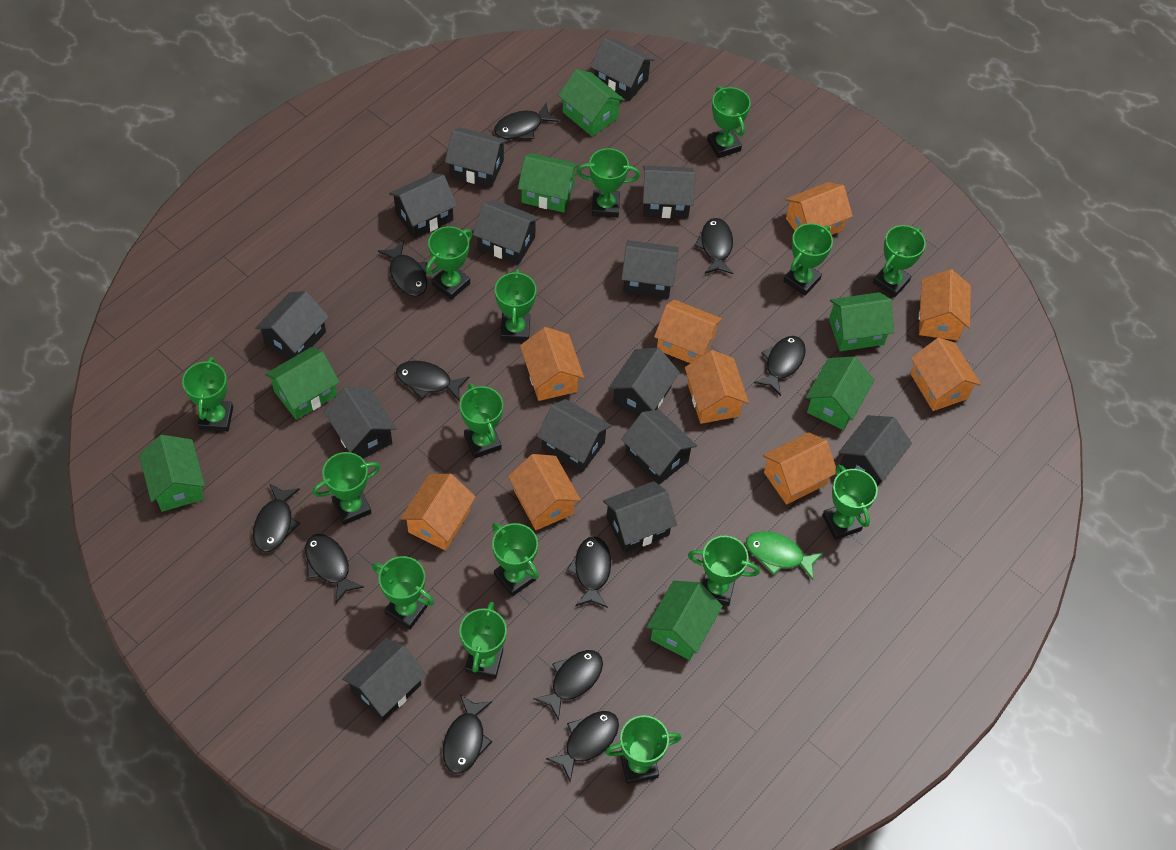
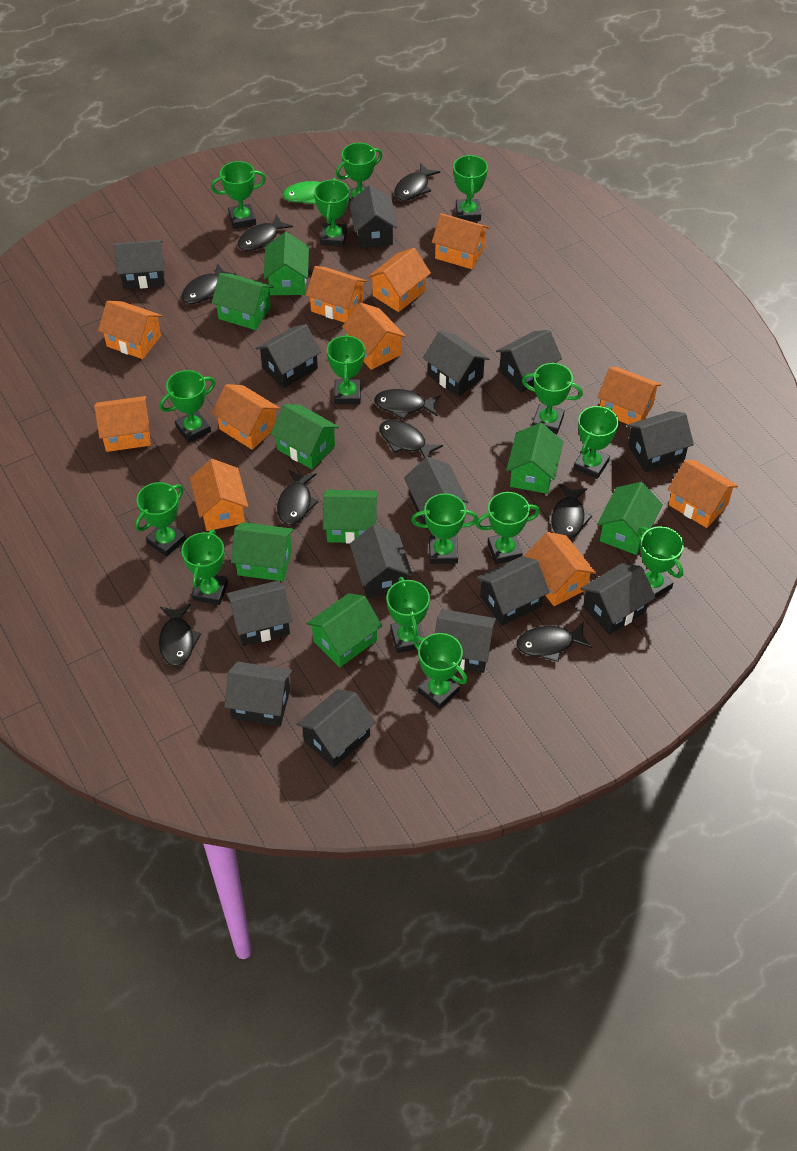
black fish: 11 -> 9
green house: 7 -> 8
orange house: 9 -> 11

